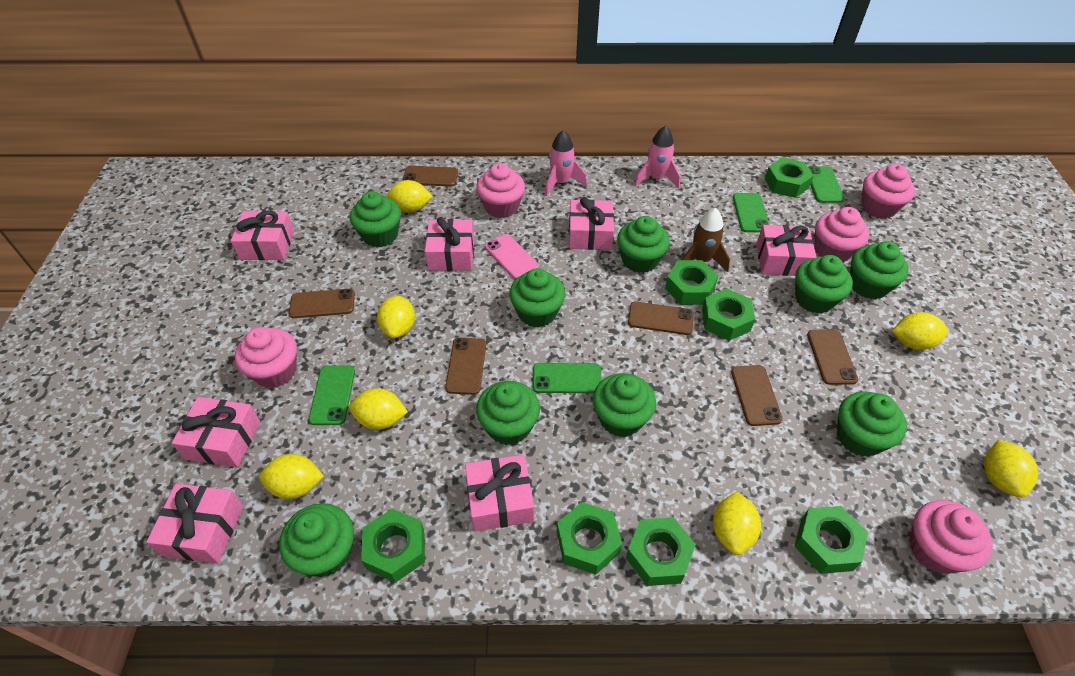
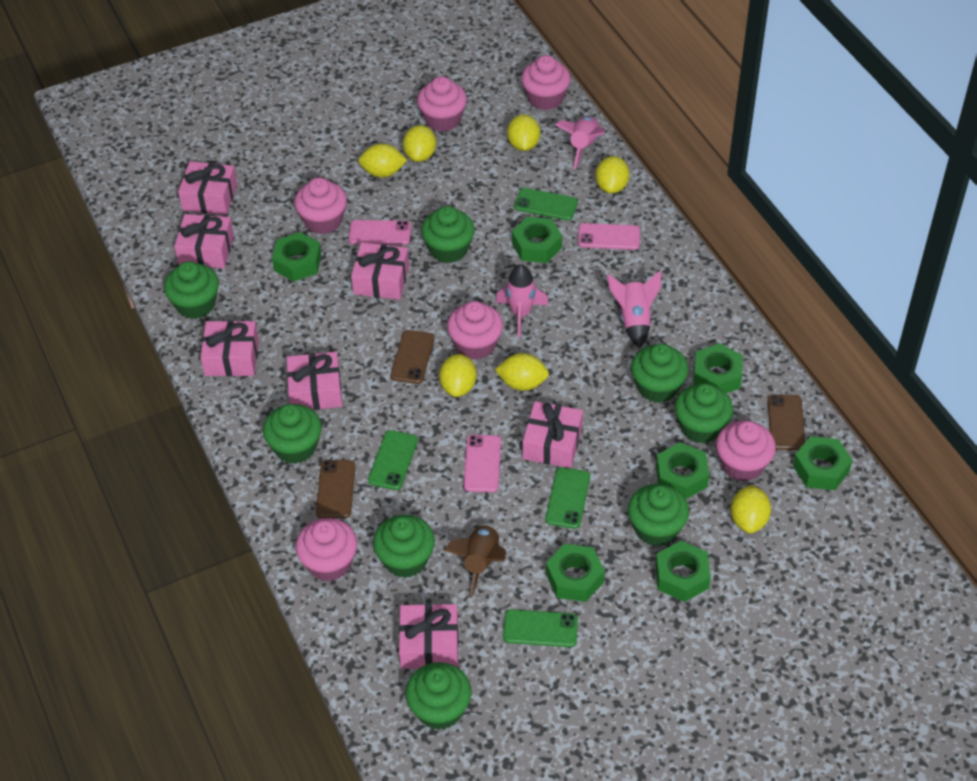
brown phone: 6 -> 3
green cupcake: 9 -> 8
pink cupcake: 5 -> 6
pink phone: 1 -> 3
pink rocket: 2 -> 3

